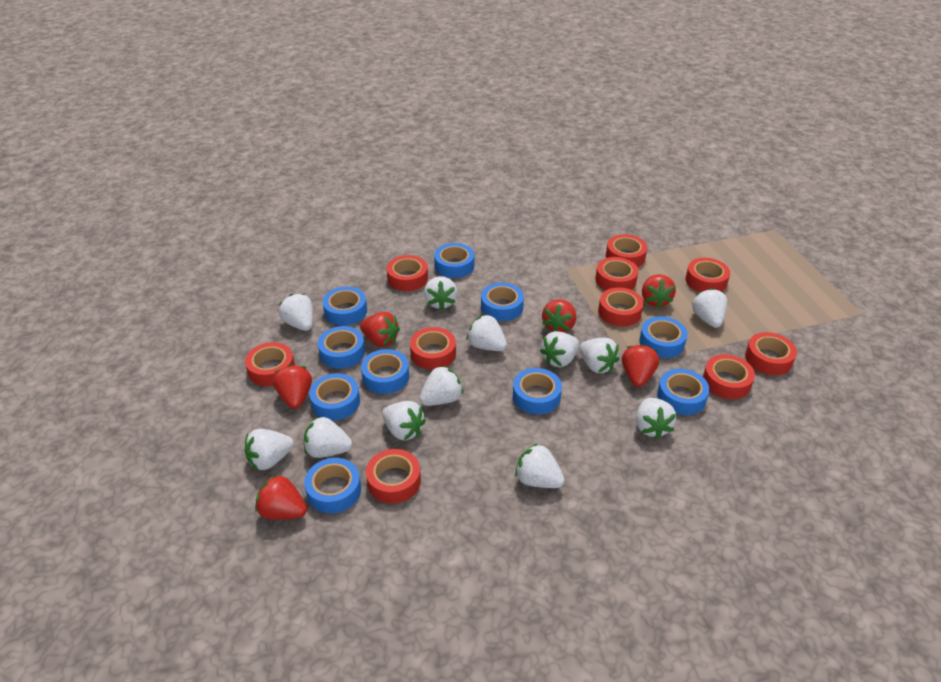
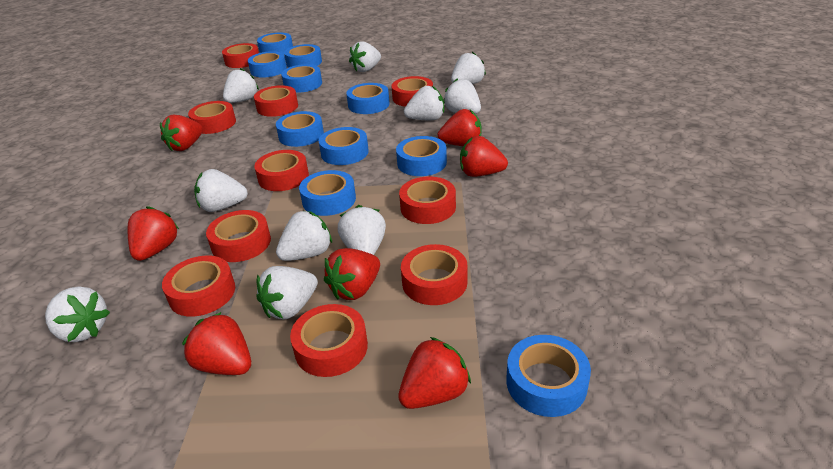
red strawberry: 6 -> 7
white strawberry: 12 -> 10

